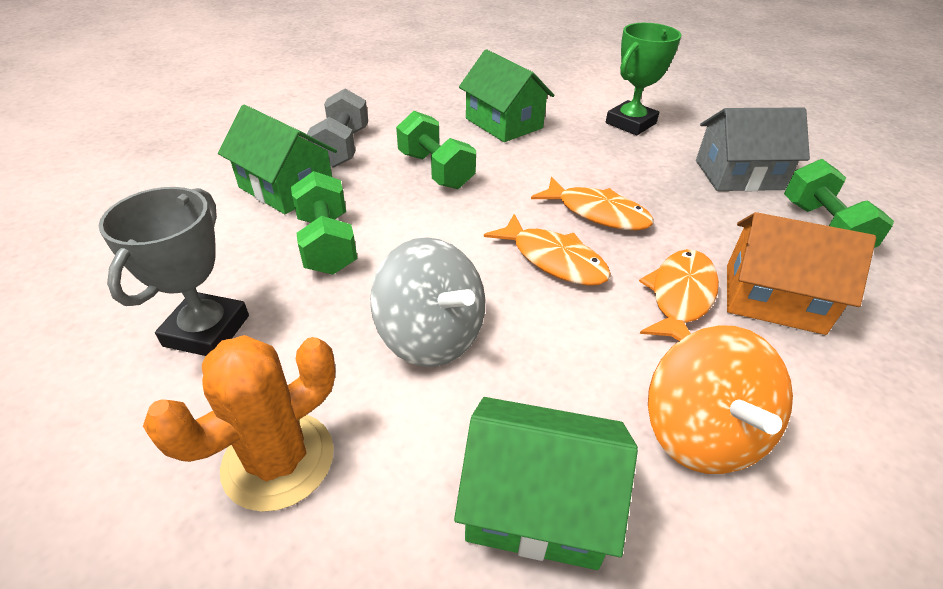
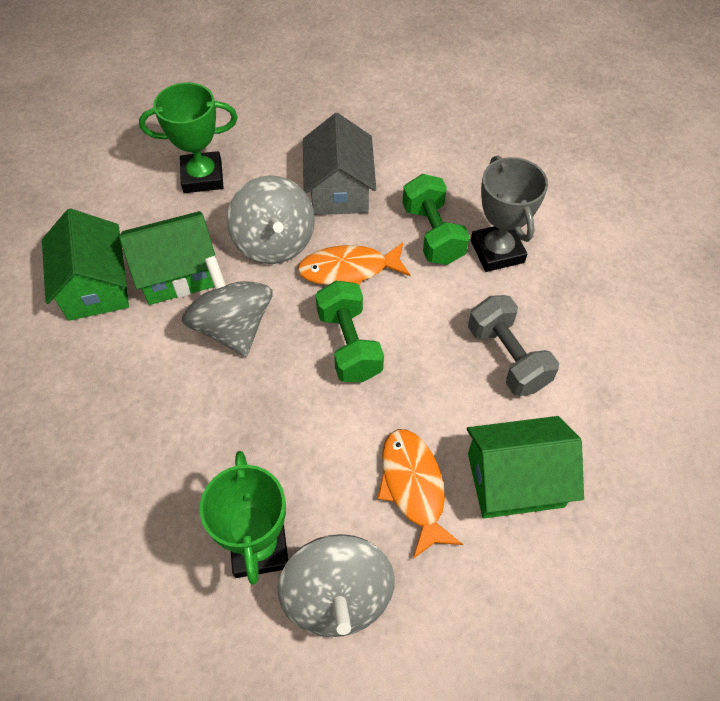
green dumbbell: 3 -> 2
green trophy: 1 -> 2
grey spinning top: 1 -> 3
orange cactus: 1 -> 0
orange fish: 3 -> 2
orange house: 1 -> 0
orange spinning top: 1 -> 0

